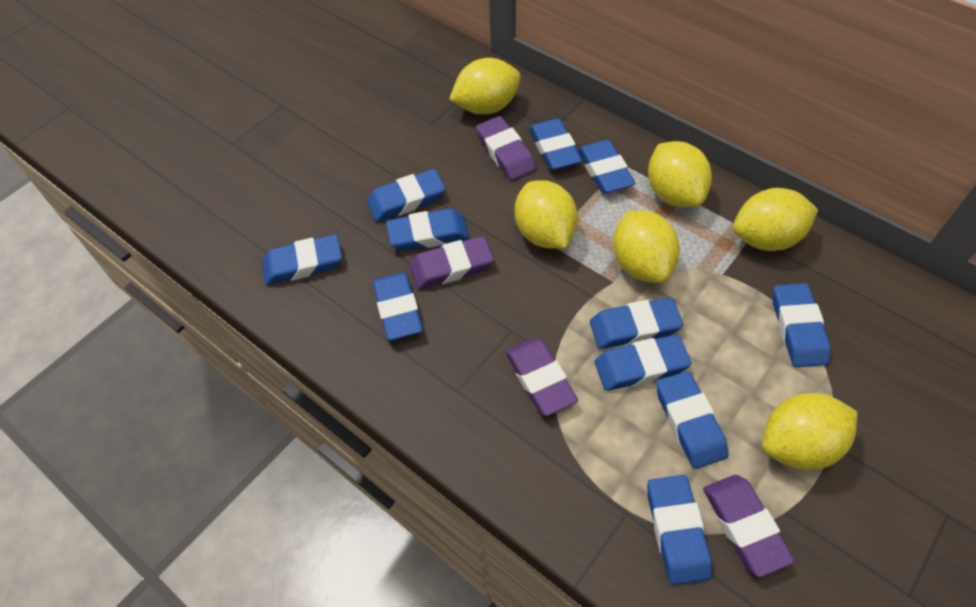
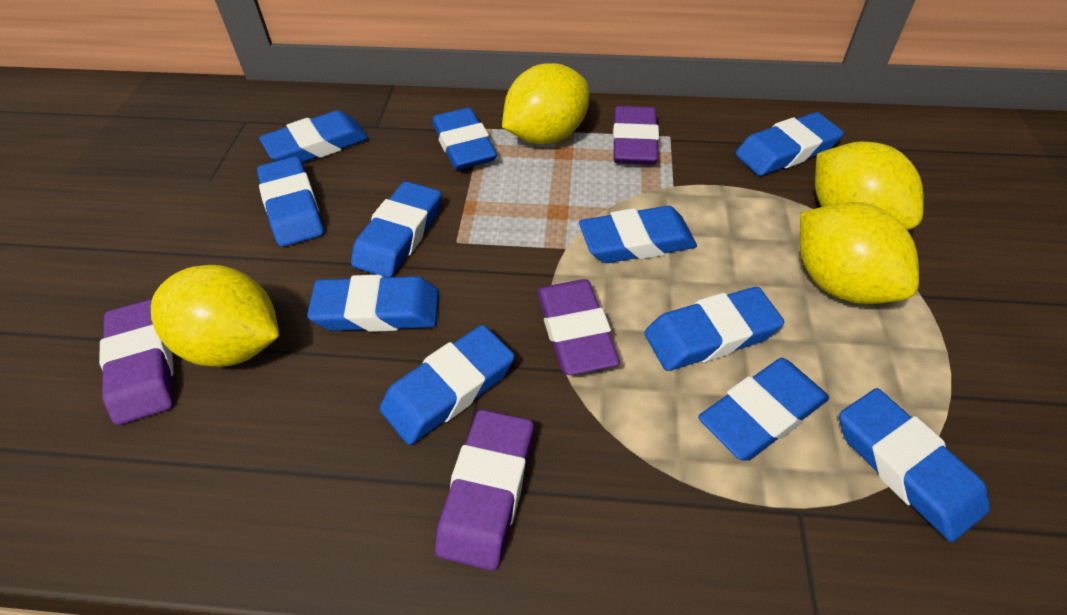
yellow lemon: 6 -> 4

